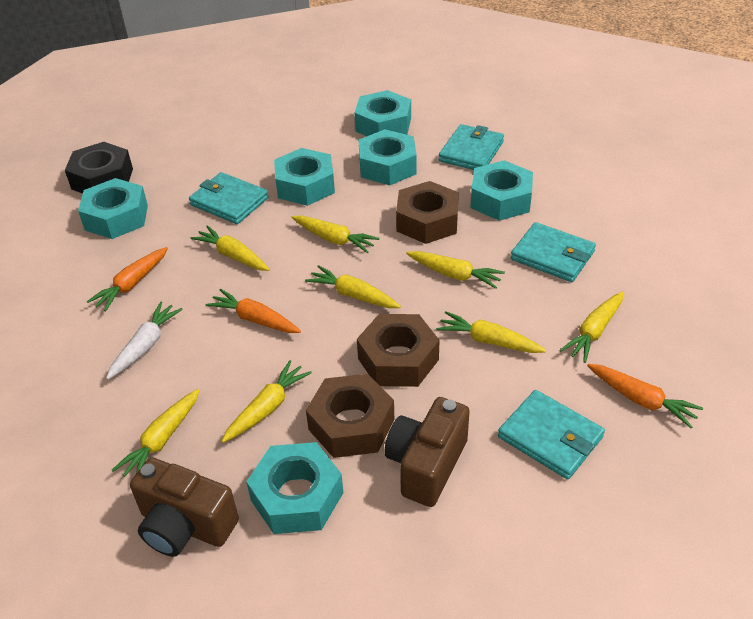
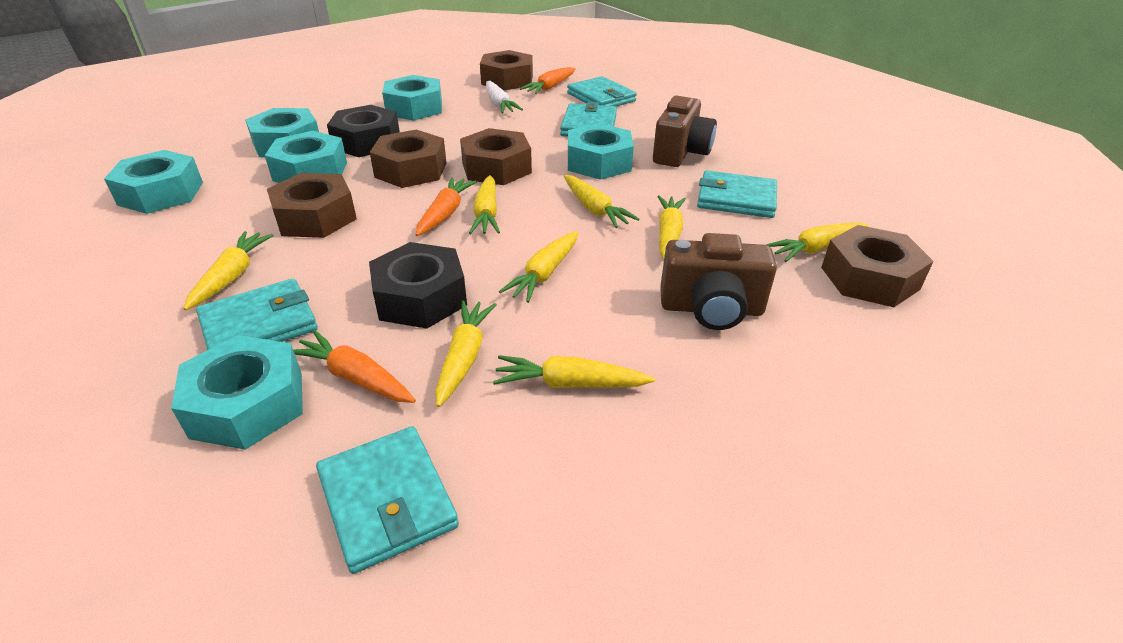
black nut: 1 -> 2
brown nut: 3 -> 5
turquoise wallet: 4 -> 5

